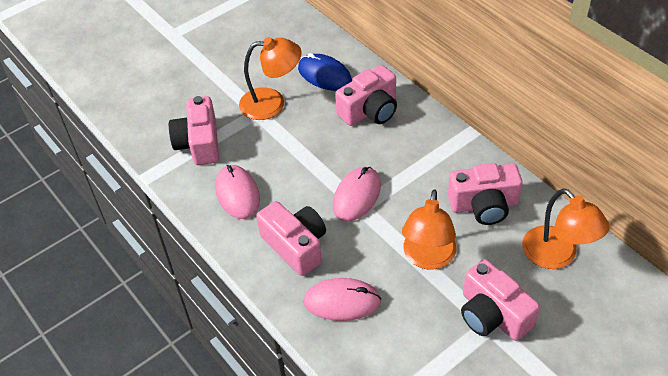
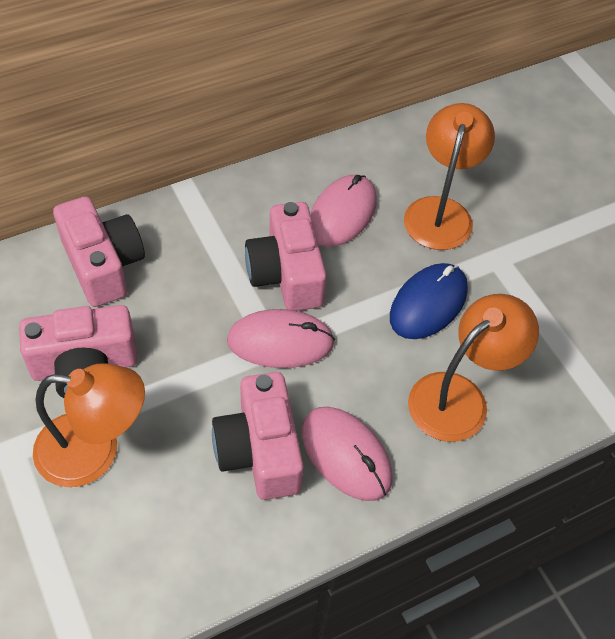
pink camera: 5 -> 4

